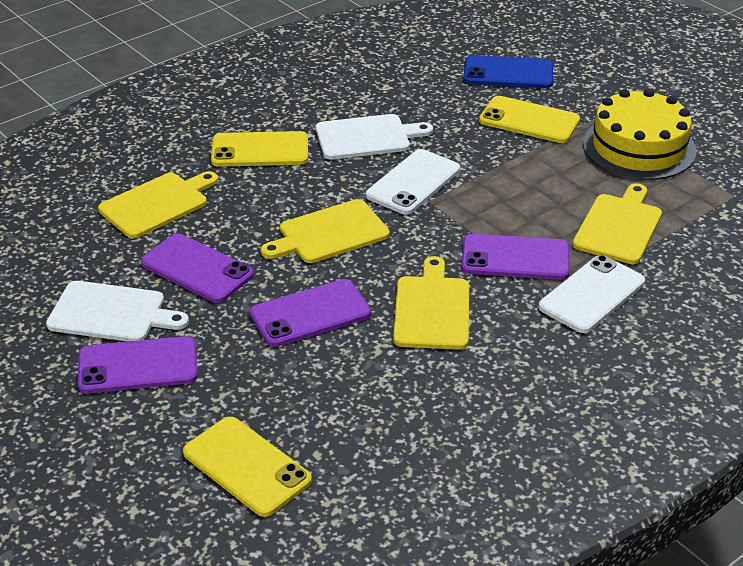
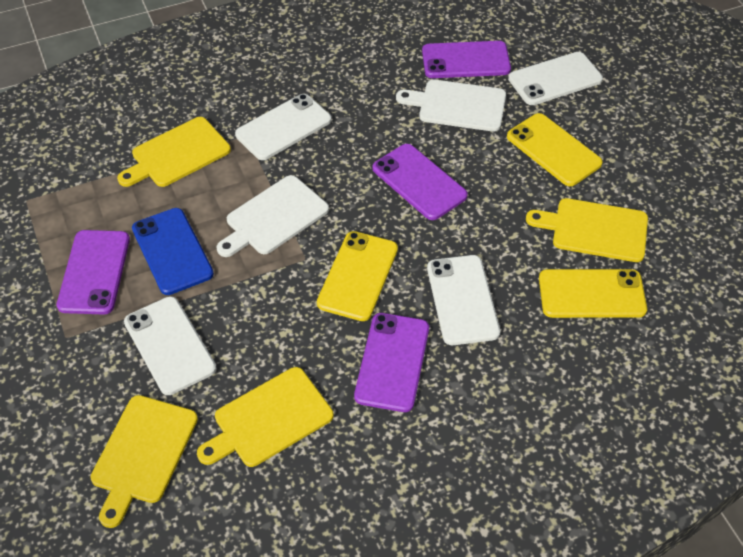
white phone: 2 -> 4
yellow cake: 1 -> 0

